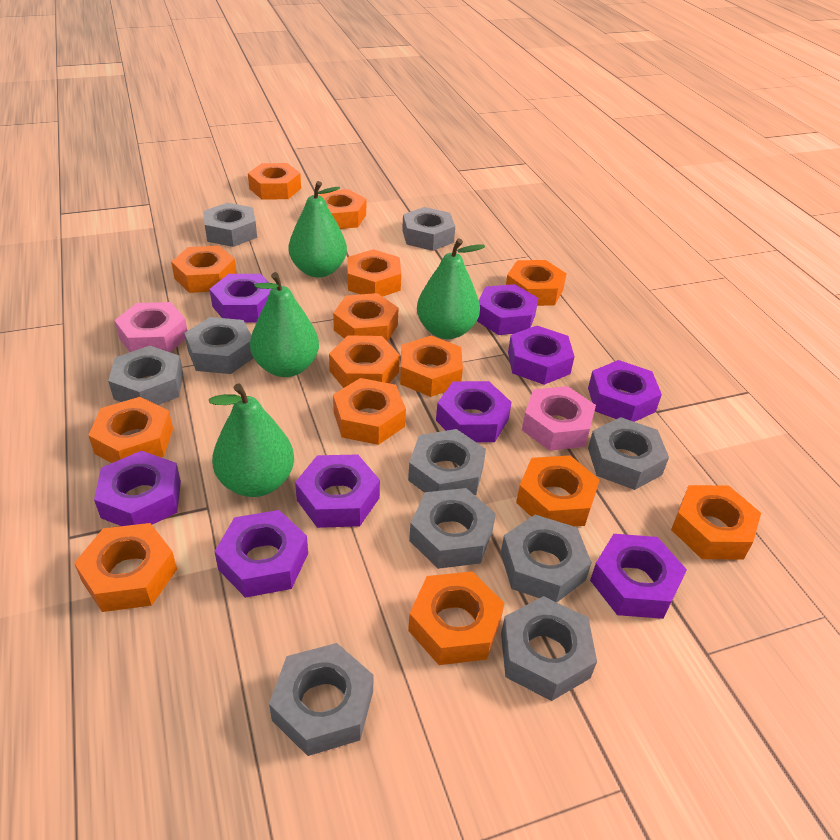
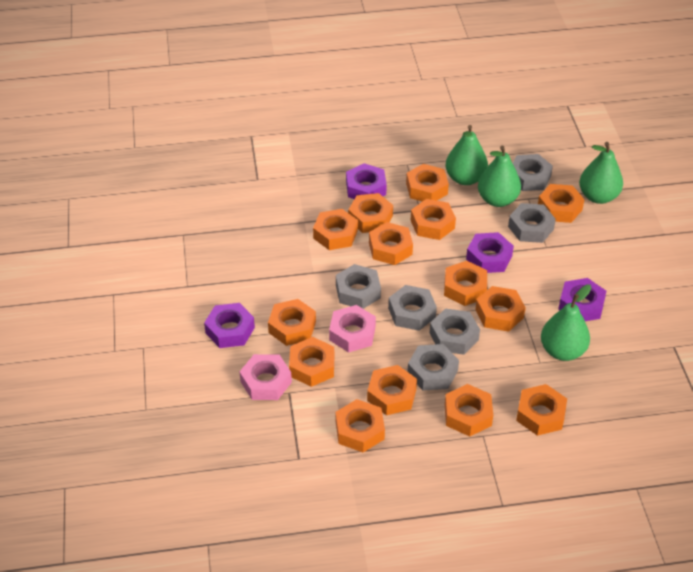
grey nut: 10 -> 6
purple nut: 9 -> 4

